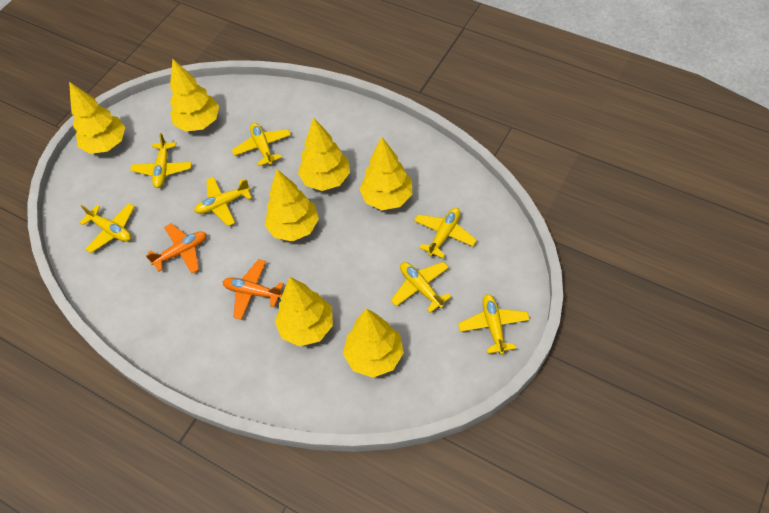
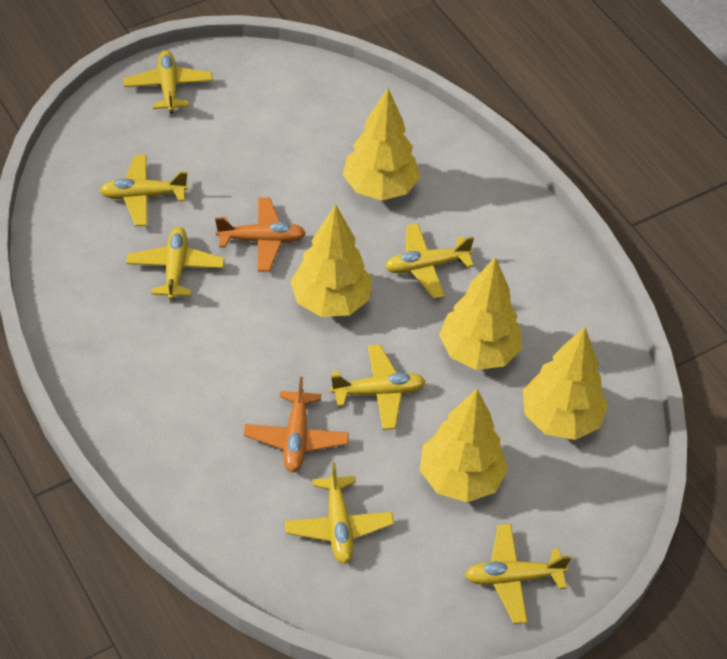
yellow tree: 7 -> 5

